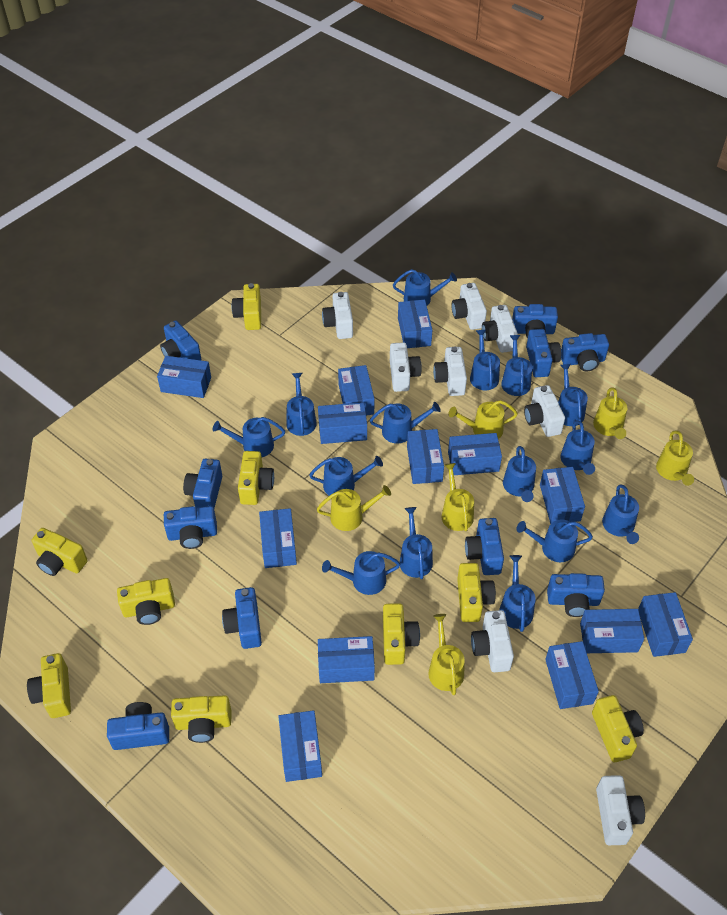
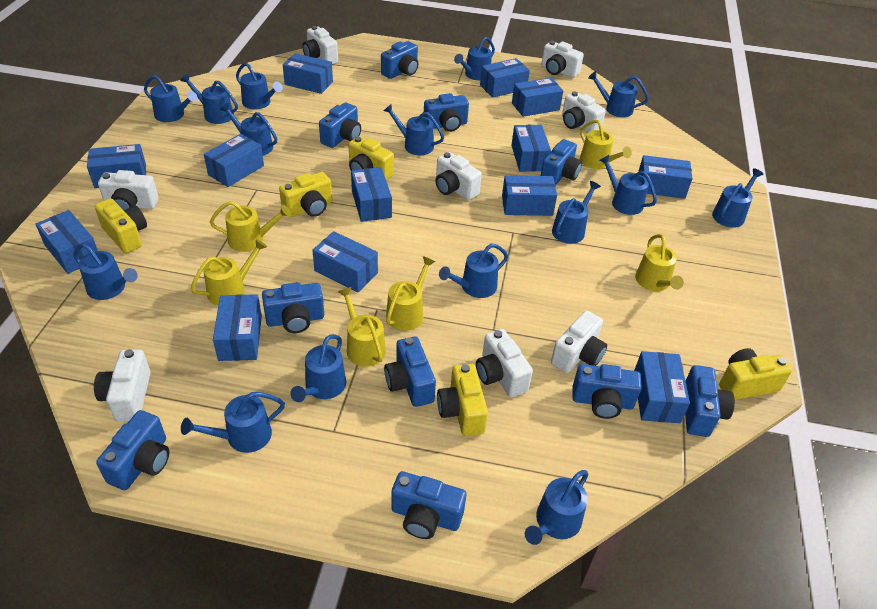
yellow camera: 9 -> 5

